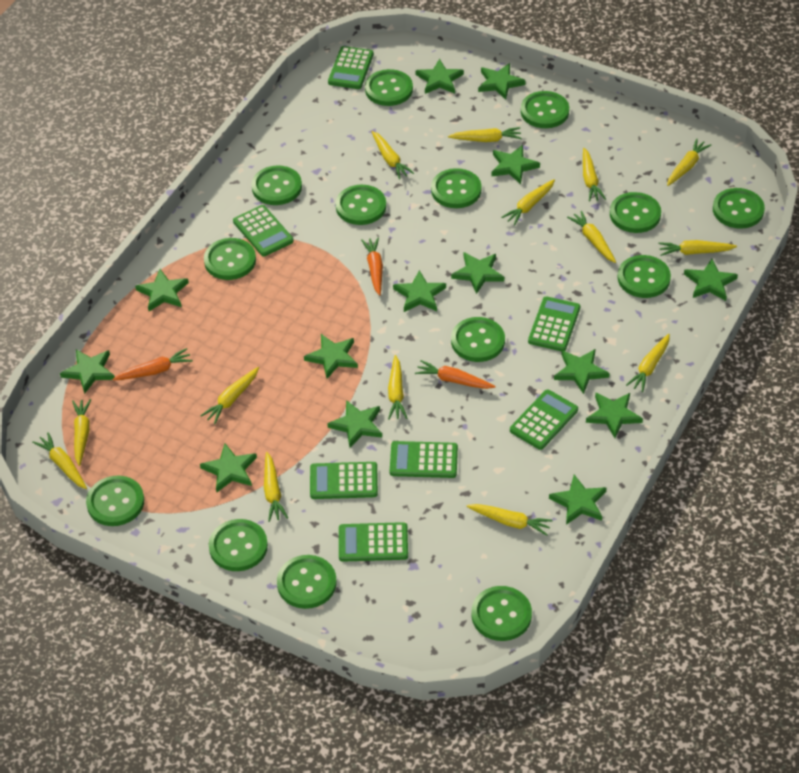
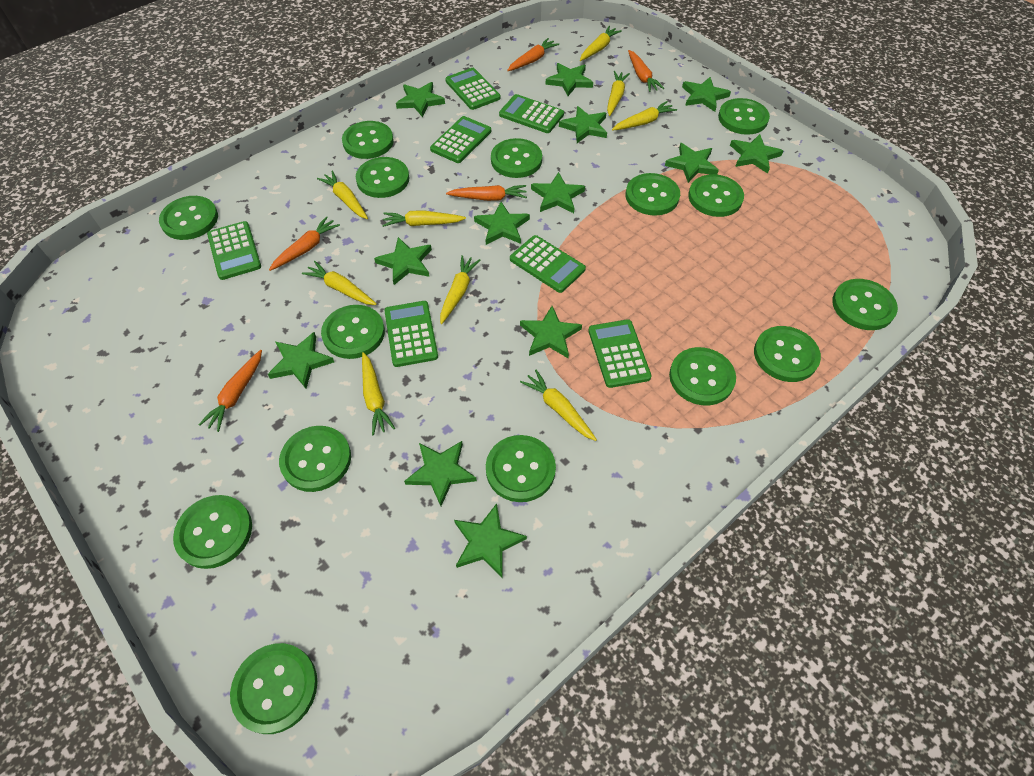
green button: 14 -> 15
green star: 14 -> 13
orange carrot: 3 -> 5
yellow carrot: 14 -> 9

